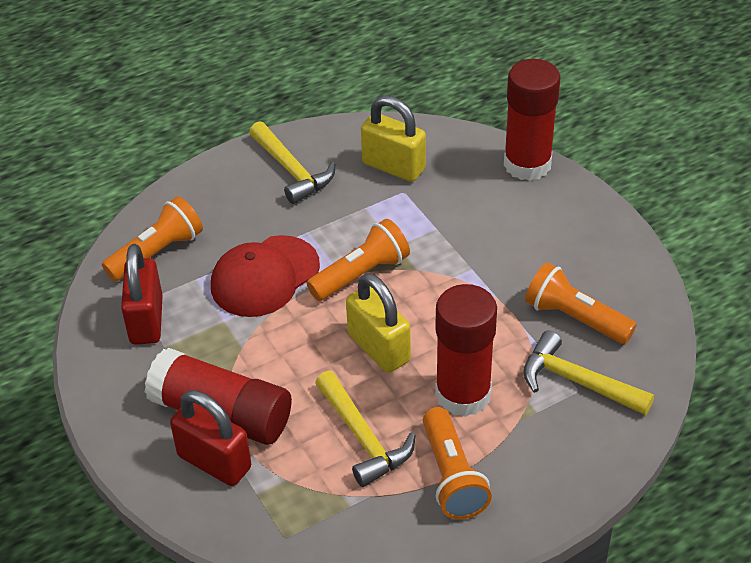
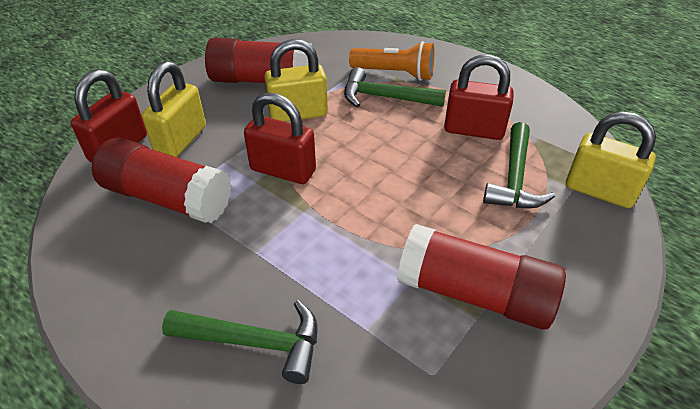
green hammer: 0 -> 3
orange flashlight: 4 -> 1
red cap: 1 -> 0
red padlock: 2 -> 3
yellow hammer: 3 -> 0
yellow padlock: 2 -> 3

